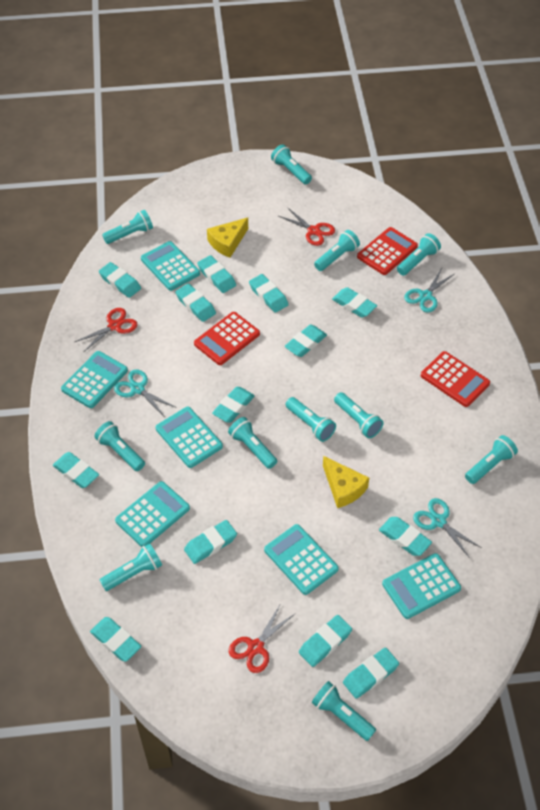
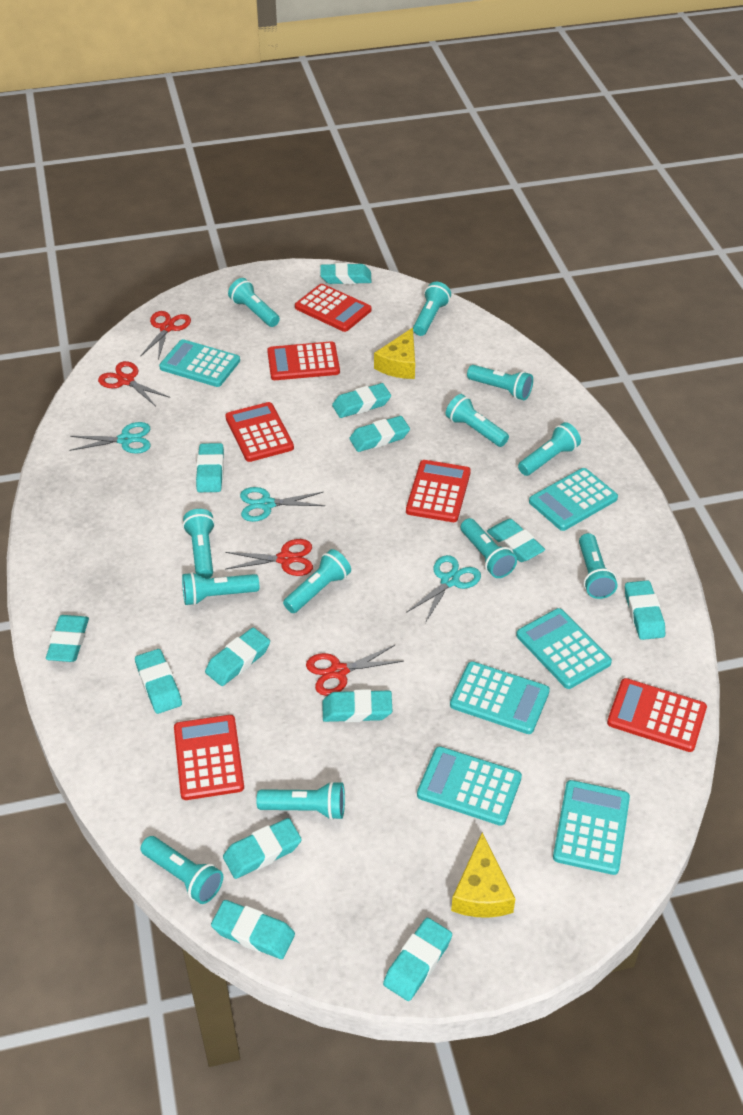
red calculator: 3 -> 6
red scissors: 3 -> 4
turquoise flashlight: 11 -> 12

